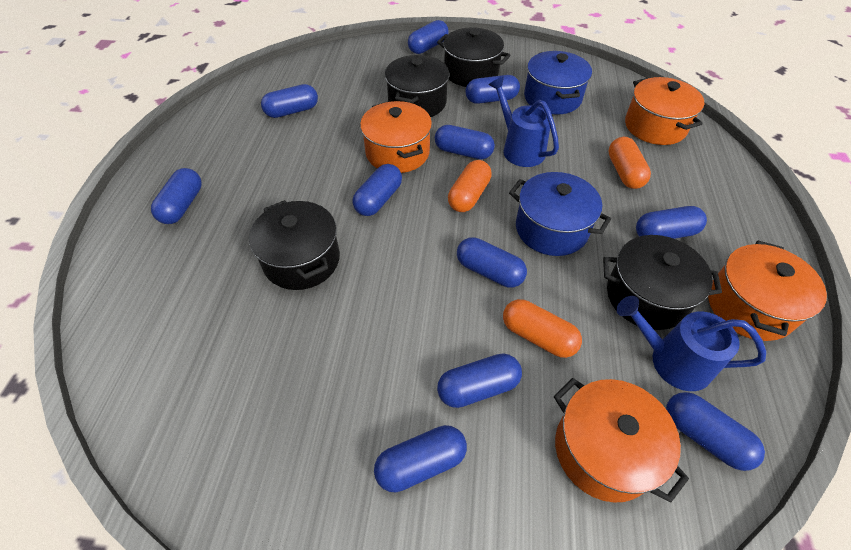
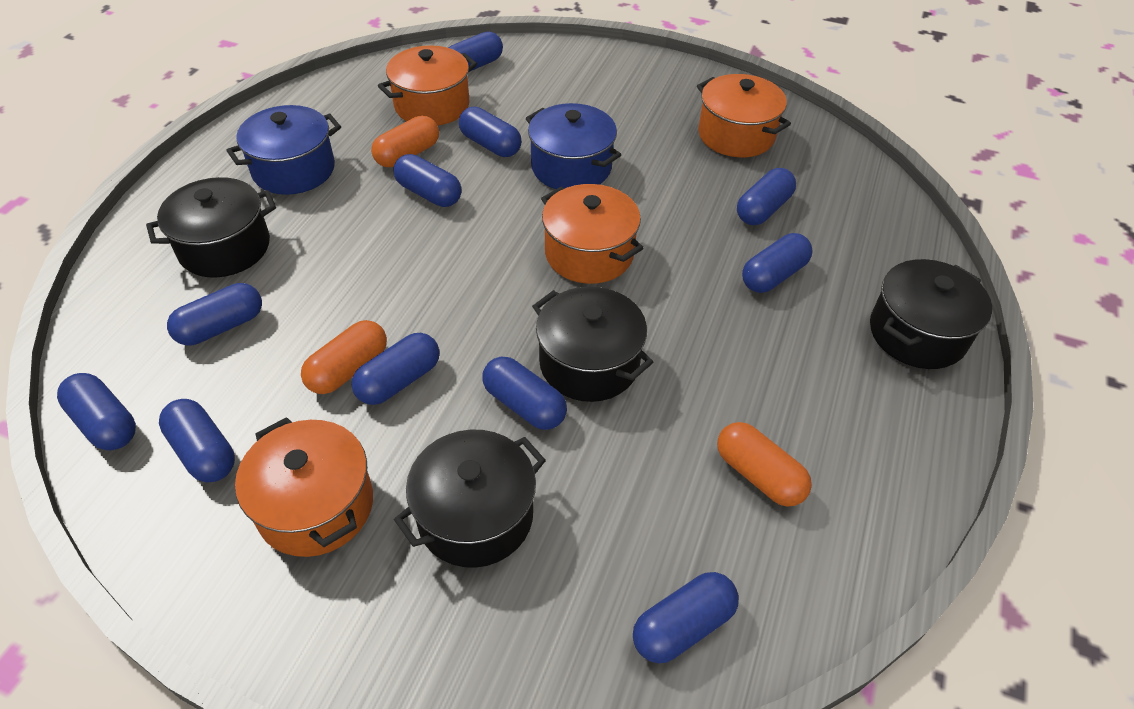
blue watering can: 2 -> 0

